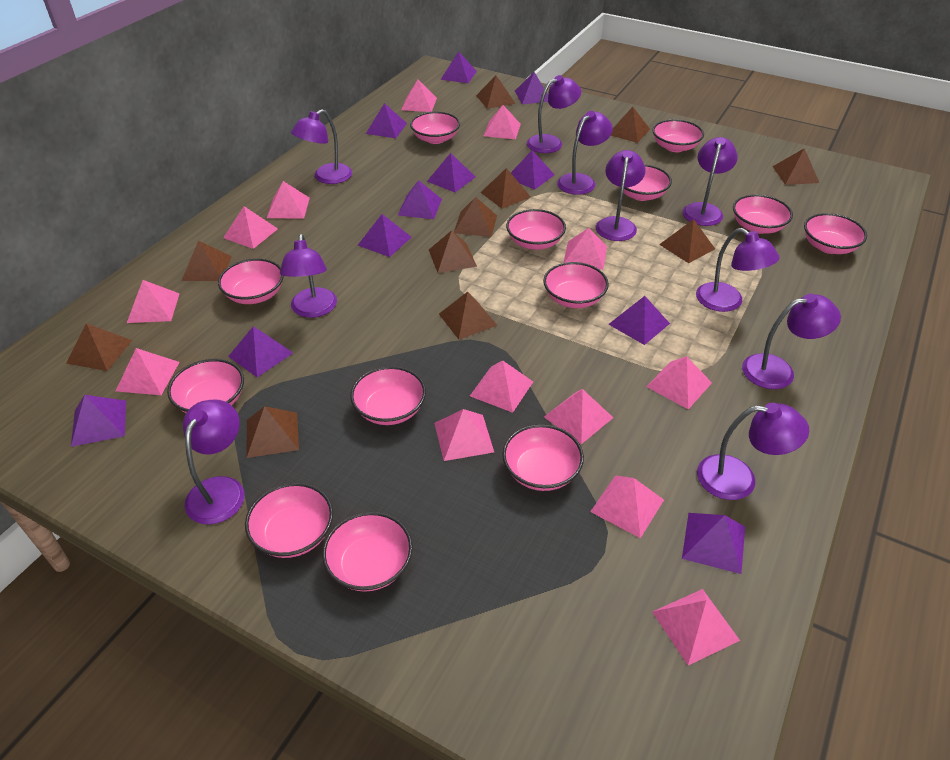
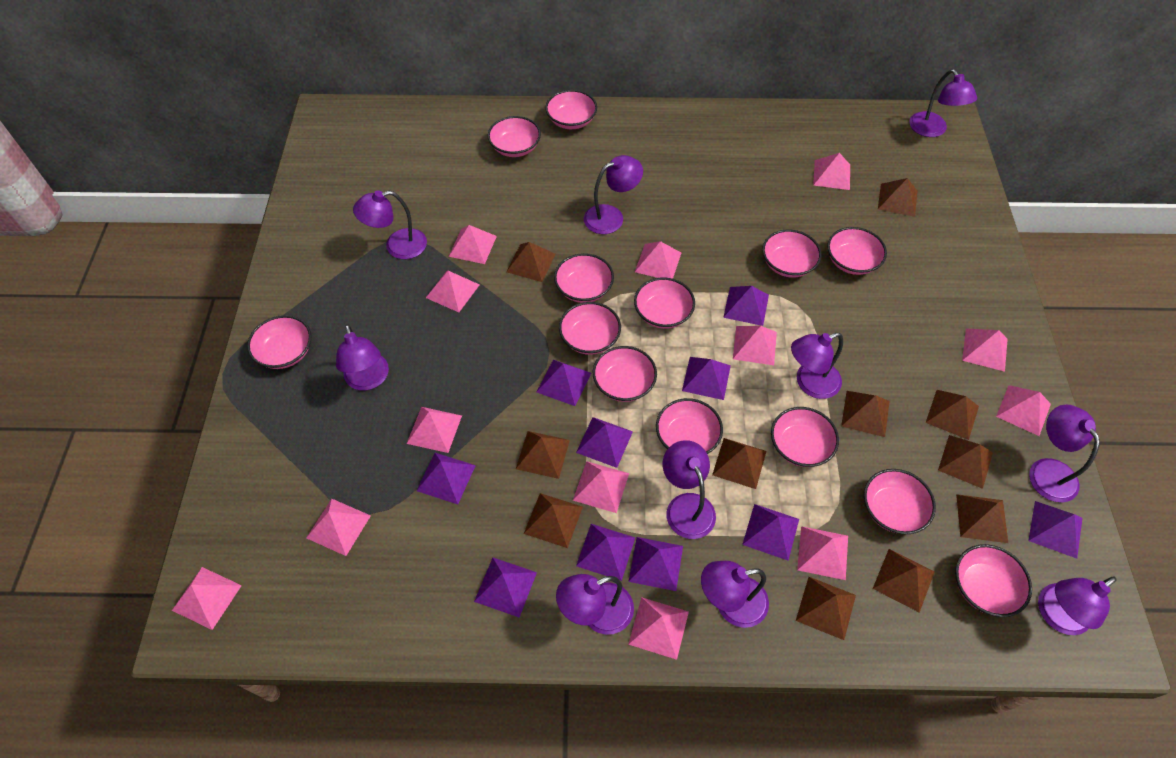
purple pyramid: 11 -> 10

